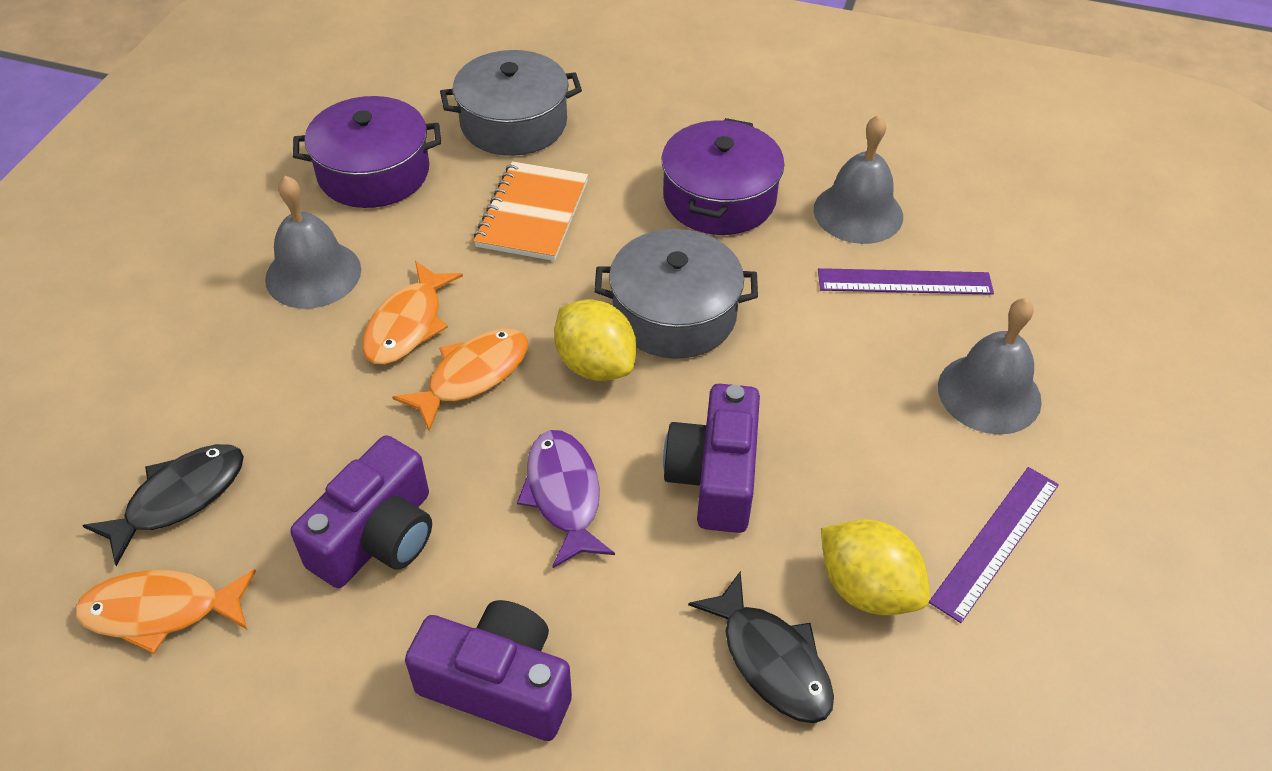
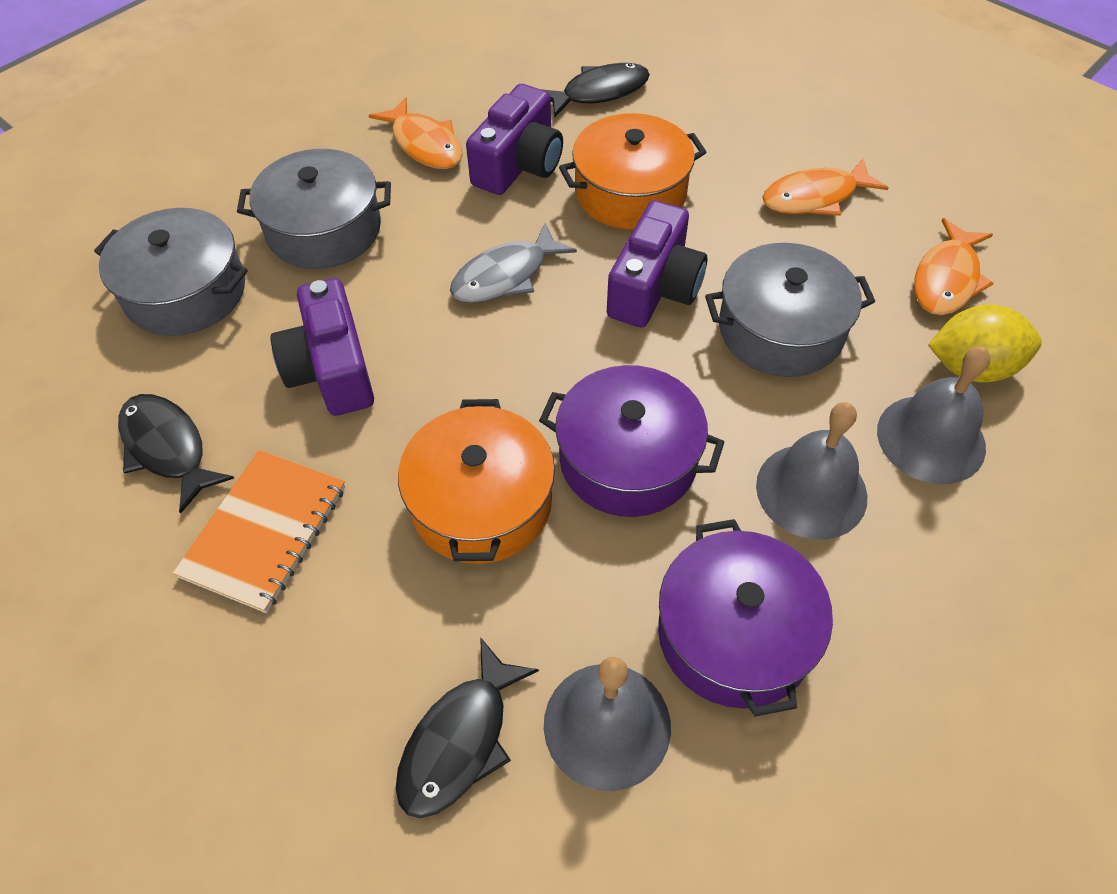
black fish: 2 -> 3
grey fish: 0 -> 1
grey pot: 2 -> 3
orange pot: 0 -> 2
purple fish: 1 -> 0
purple ruler: 2 -> 0
yellow lemon: 2 -> 1

